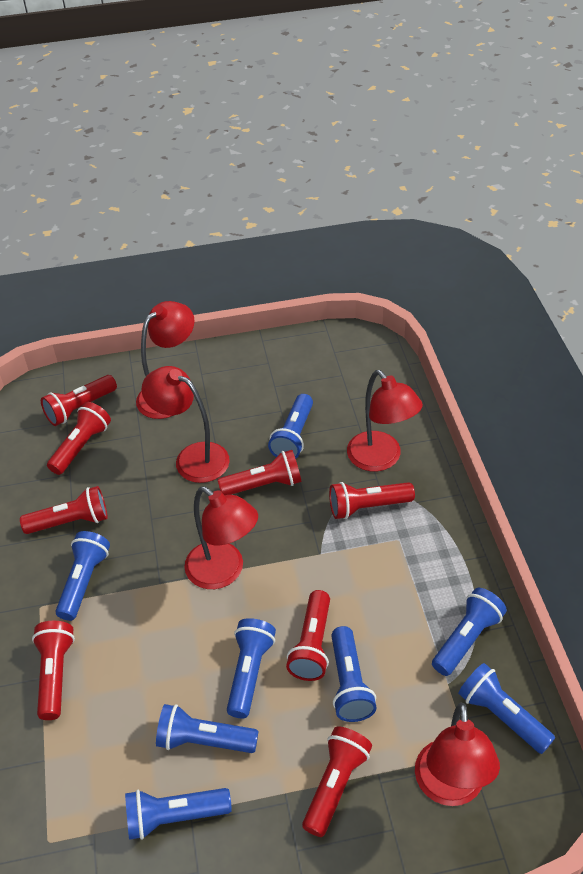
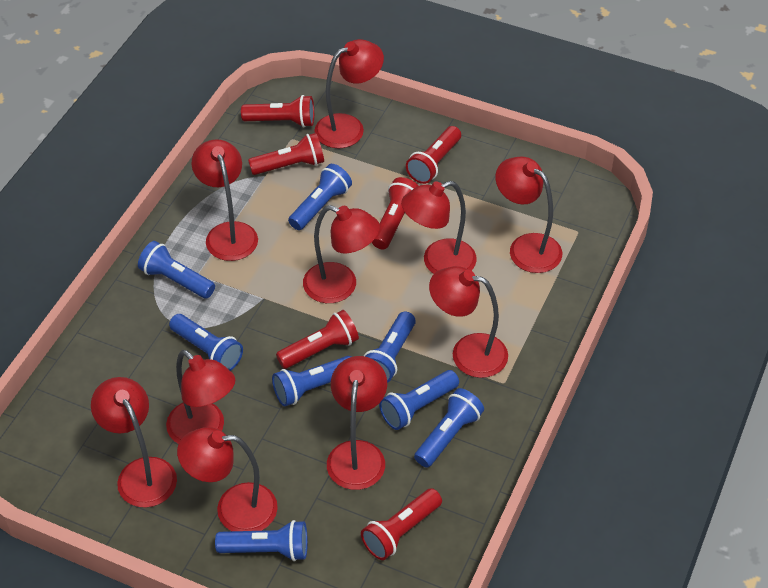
red flashlight: 8 -> 6
red lamp: 5 -> 10

